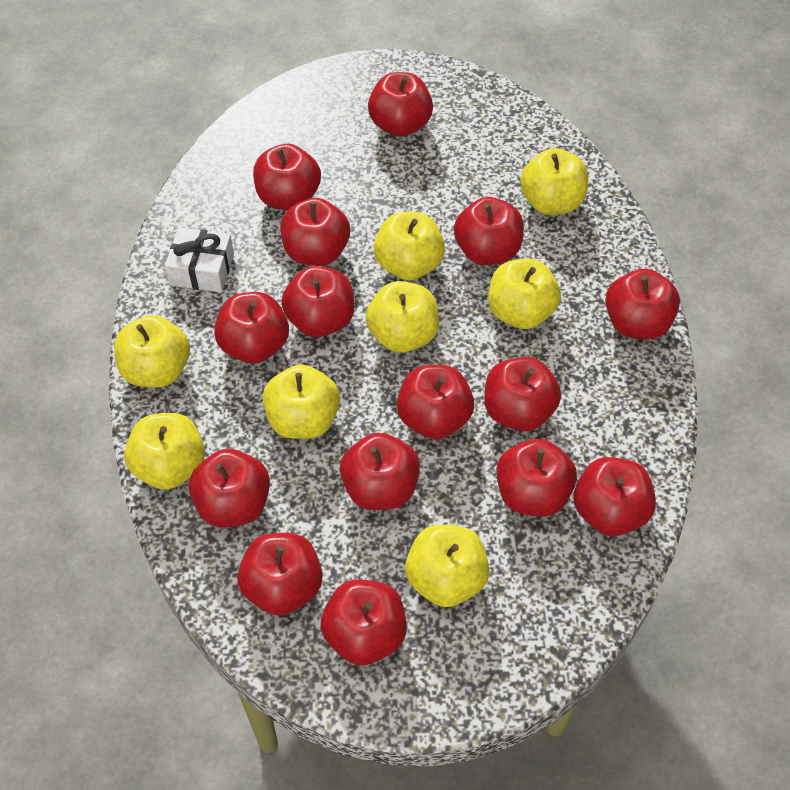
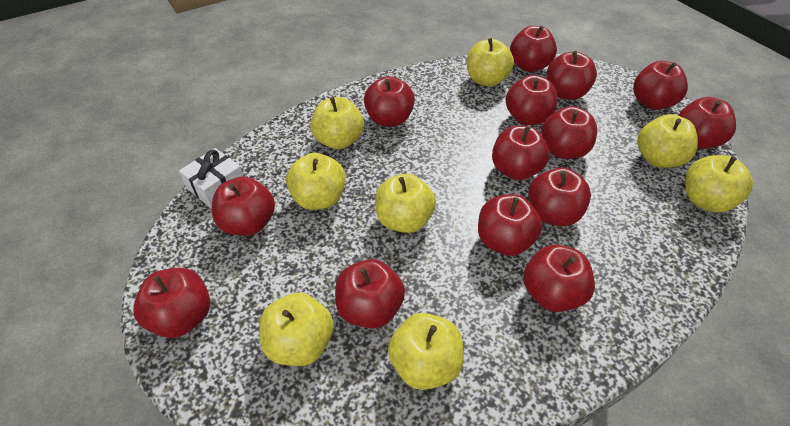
red apple: 15 -> 14

